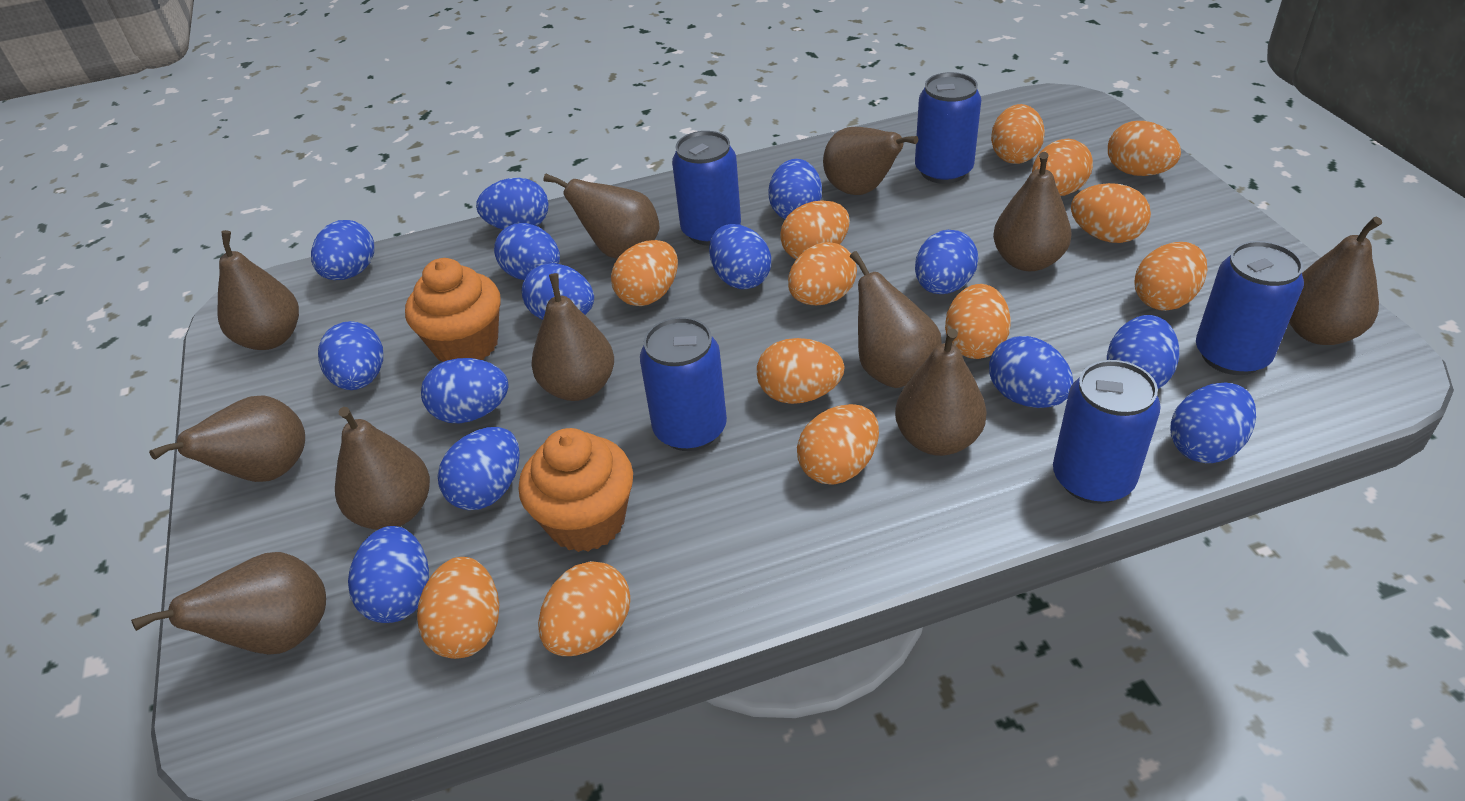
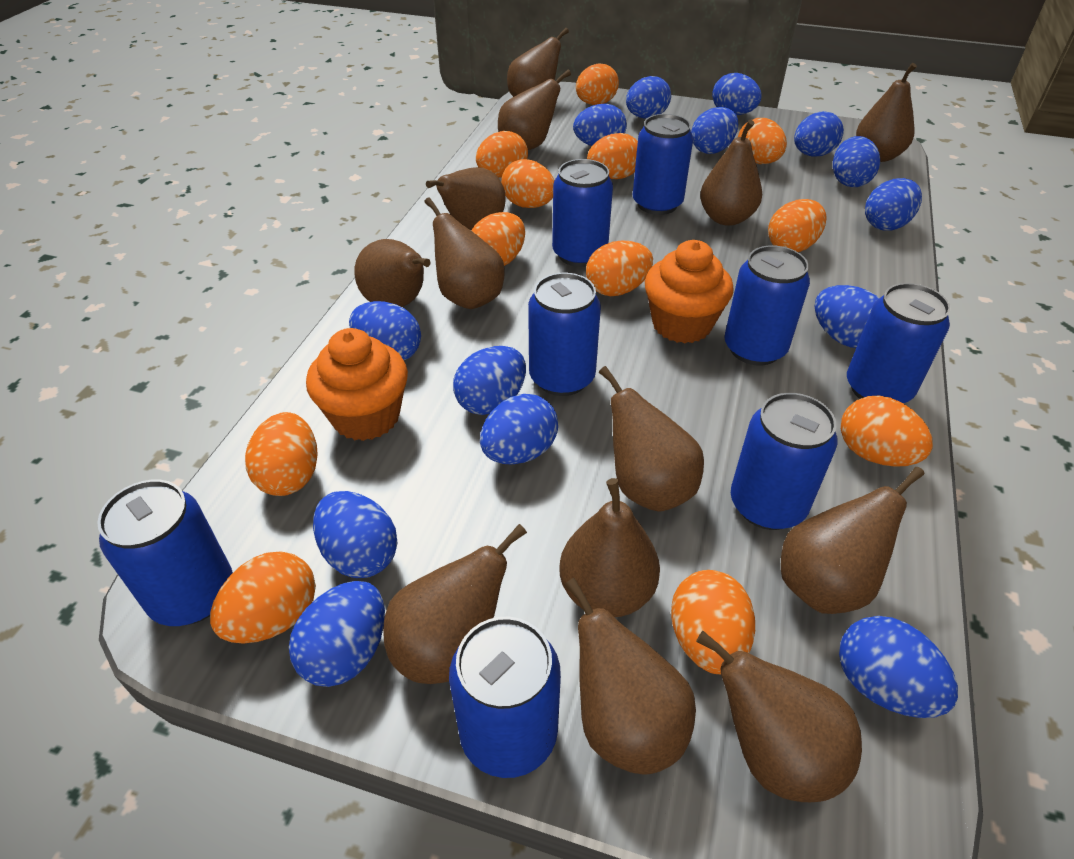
blue can: 5 -> 8
brown pear: 11 -> 13
orange egg: 13 -> 12

